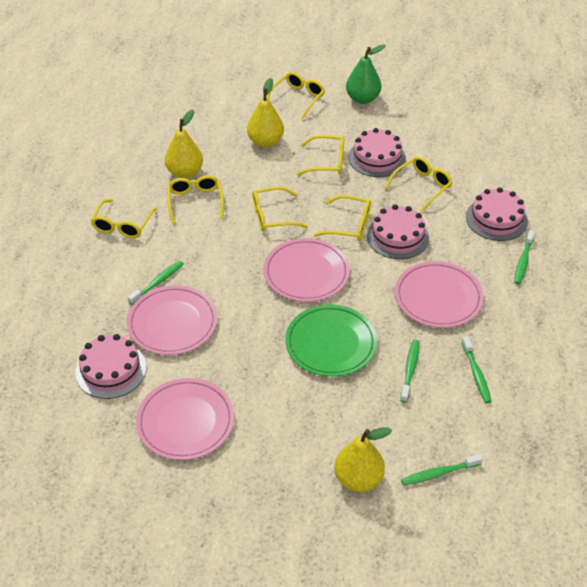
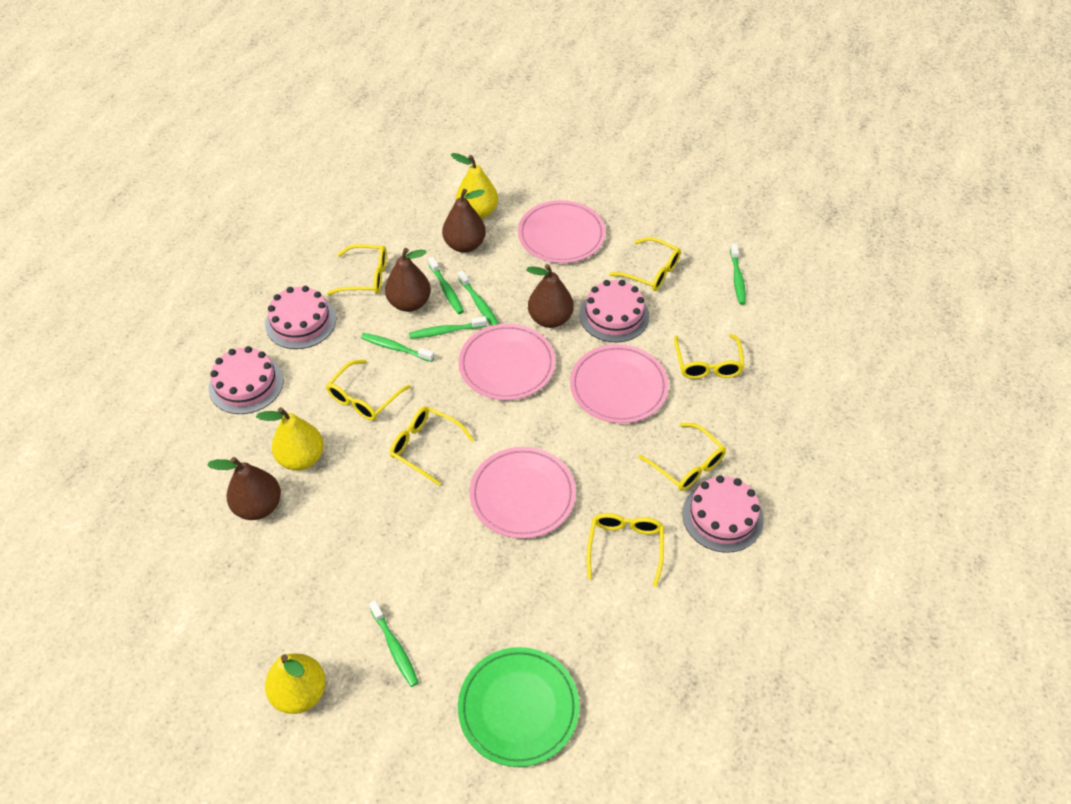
brown pear: 0 -> 4
green pear: 1 -> 0
green toothbrush: 5 -> 6

